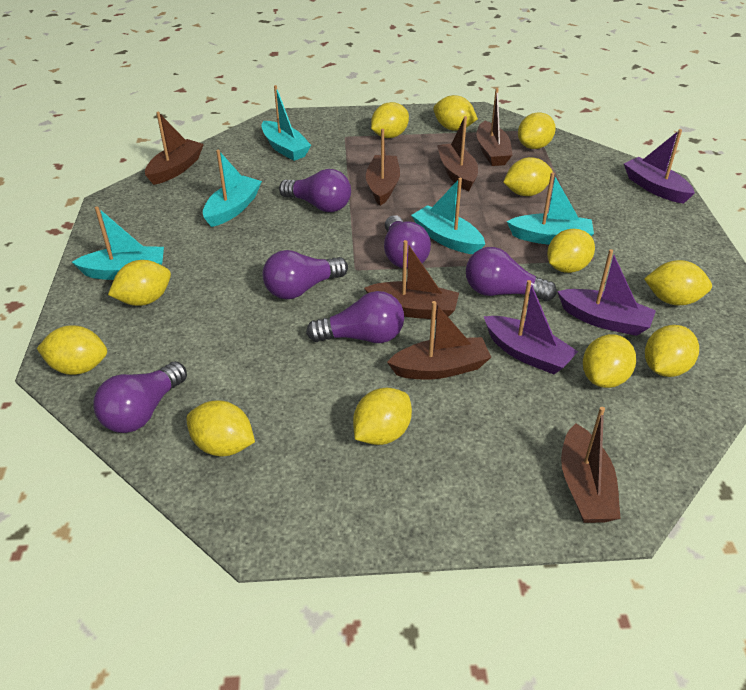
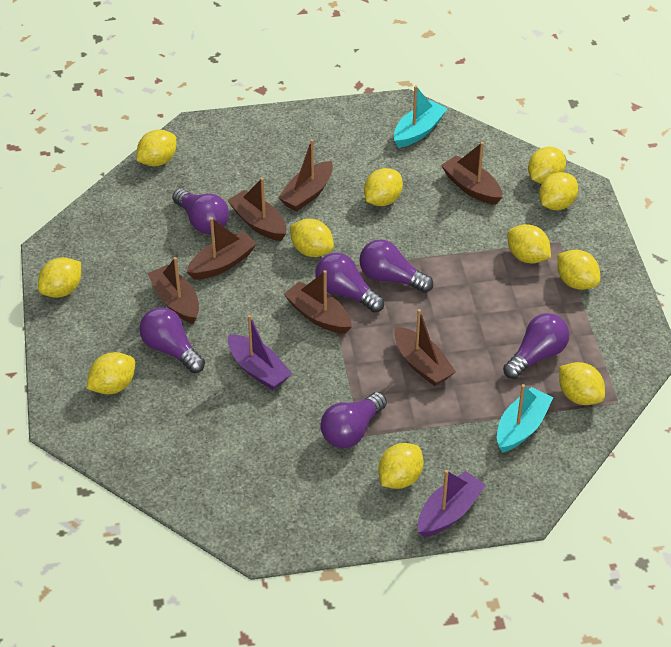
purple boat: 3 -> 2
turquoise boat: 5 -> 2
yellow lemon: 12 -> 11

